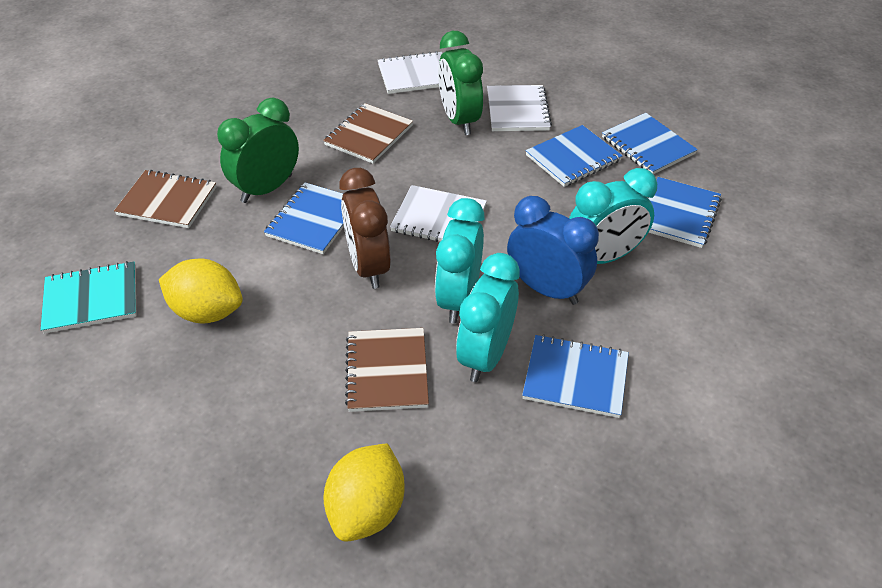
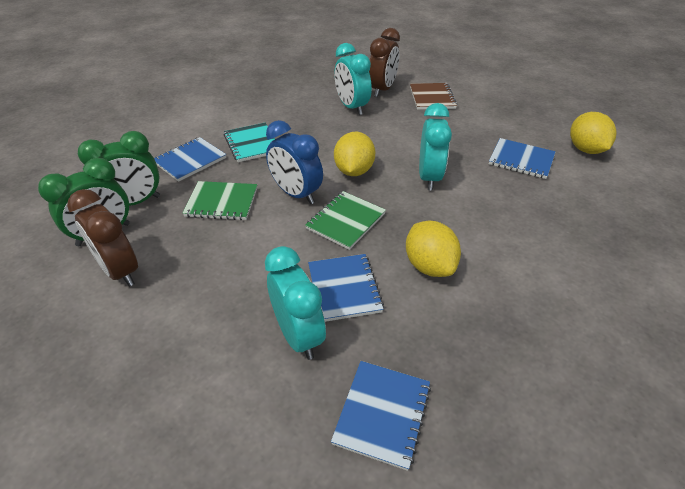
blue notebook: 5 -> 4
brown clock: 1 -> 2
brown notebook: 3 -> 1
green notebook: 0 -> 2
white notebook: 3 -> 0
yellow lemon: 2 -> 3

